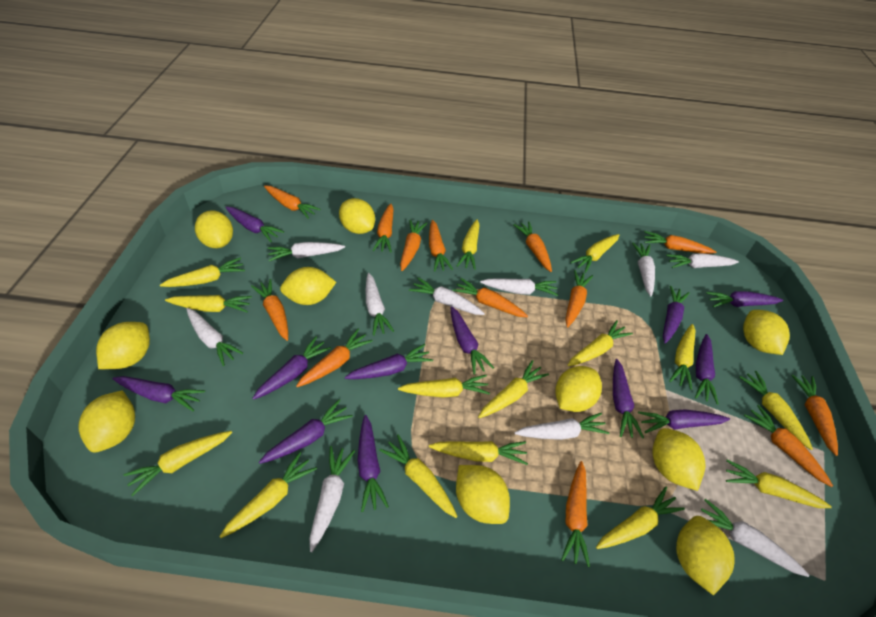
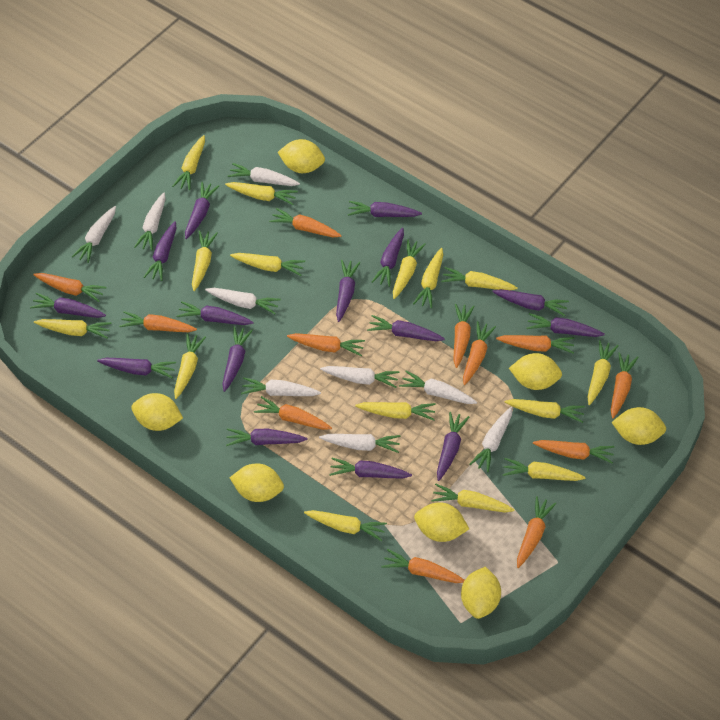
orange carrot: 13 -> 12
purple carrot: 12 -> 15
white carrot: 10 -> 9
yellow lemon: 10 -> 7

